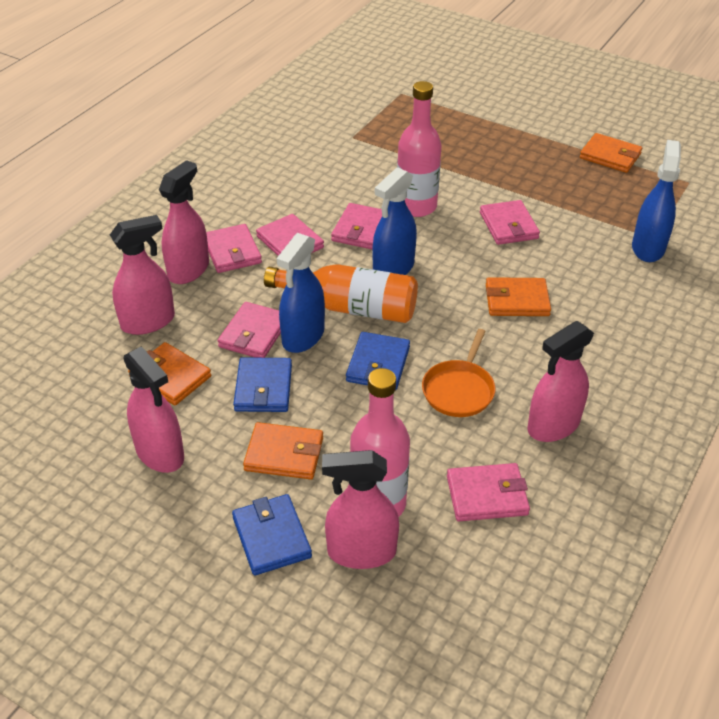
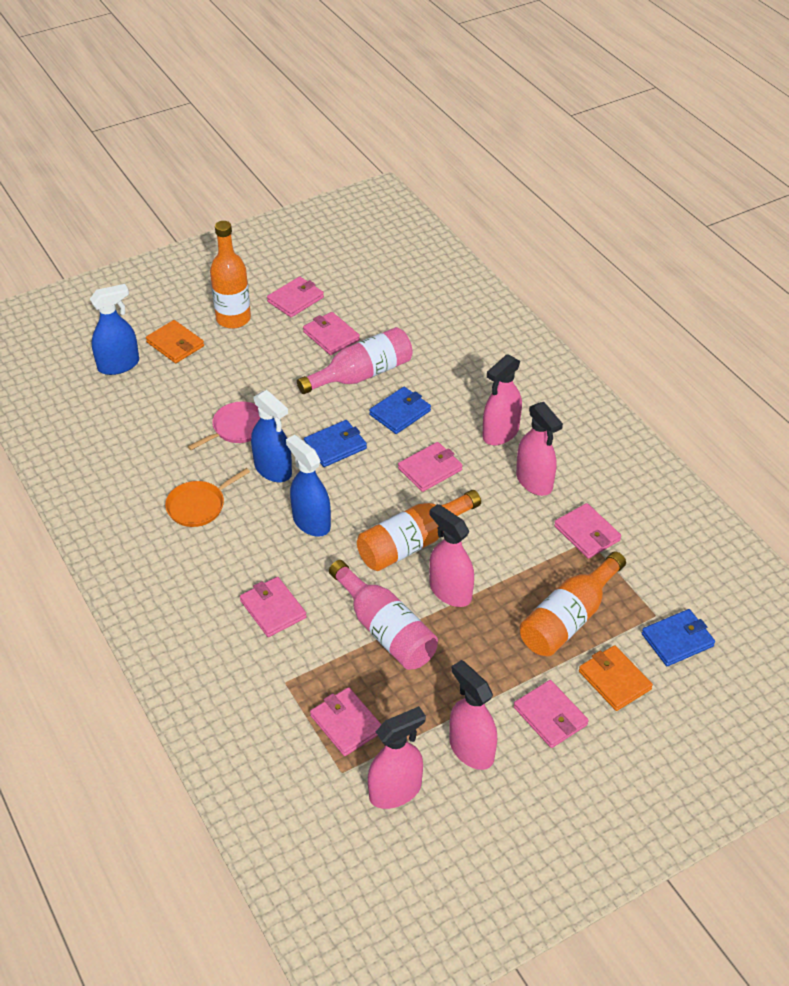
orange bottle: 1 -> 3
orange wallet: 4 -> 2
pink pan: 0 -> 1
pink wallet: 6 -> 7

